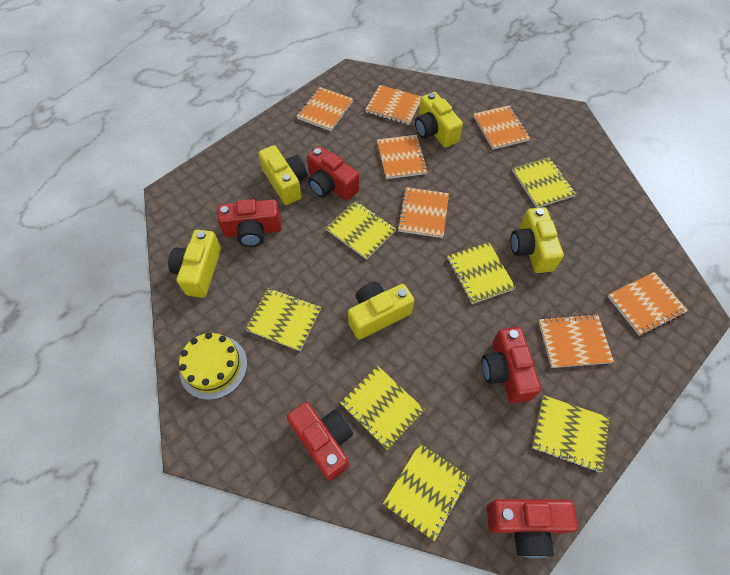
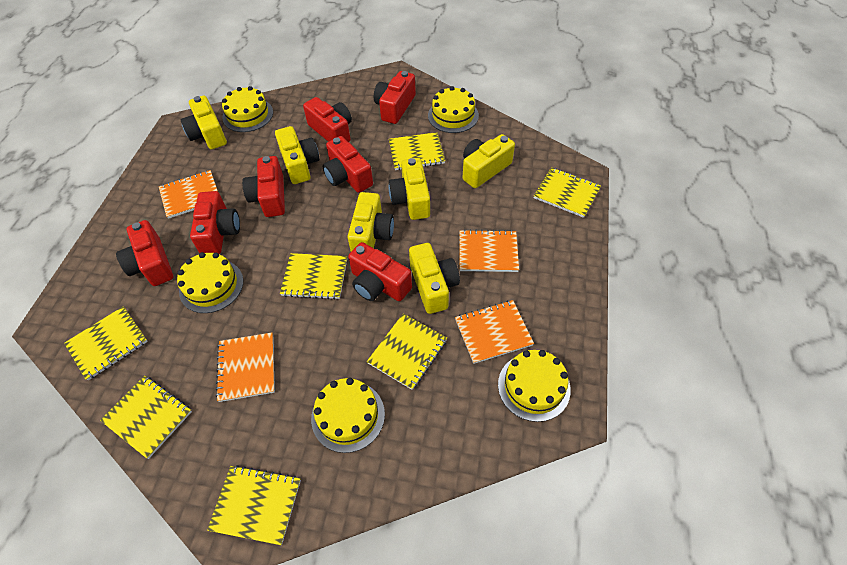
orange notebook: 7 -> 4
red camera: 5 -> 7
yellow cake: 1 -> 5
yellow camera: 5 -> 6

